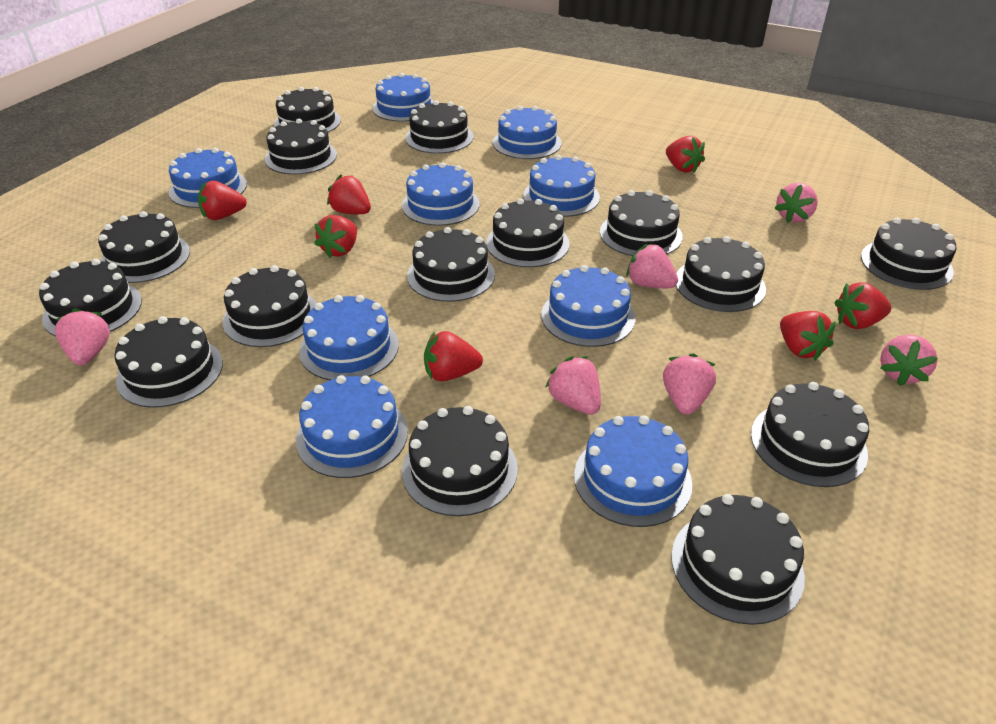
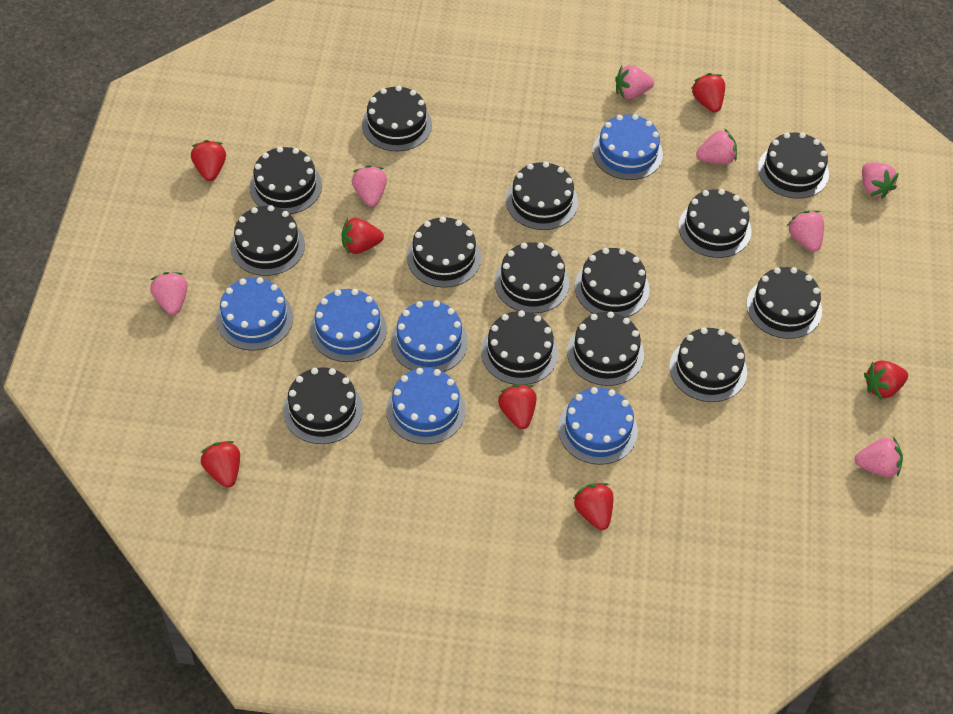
black cake: 15 -> 14
blue cake: 9 -> 6
pink strawberry: 6 -> 7

